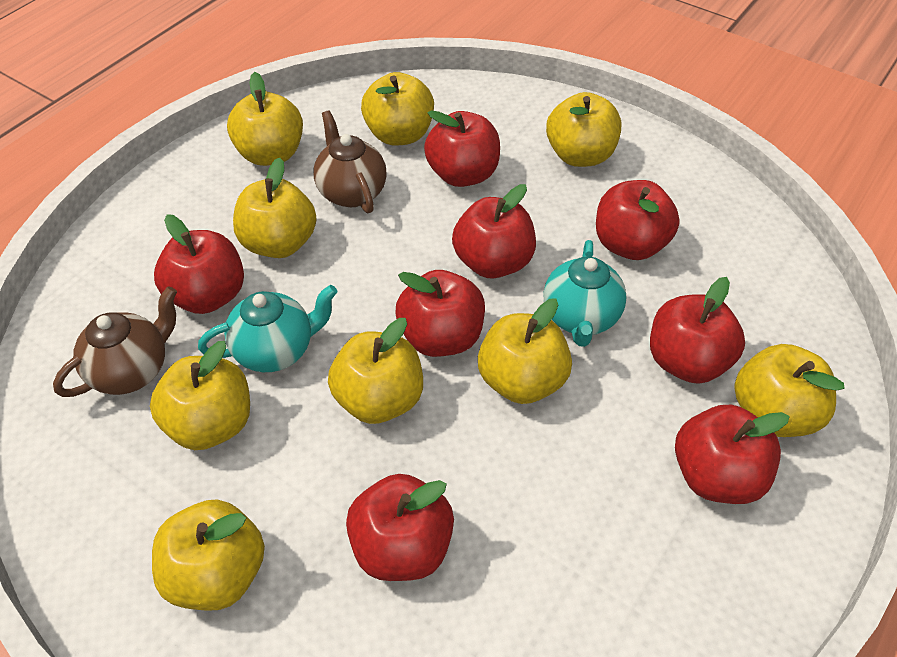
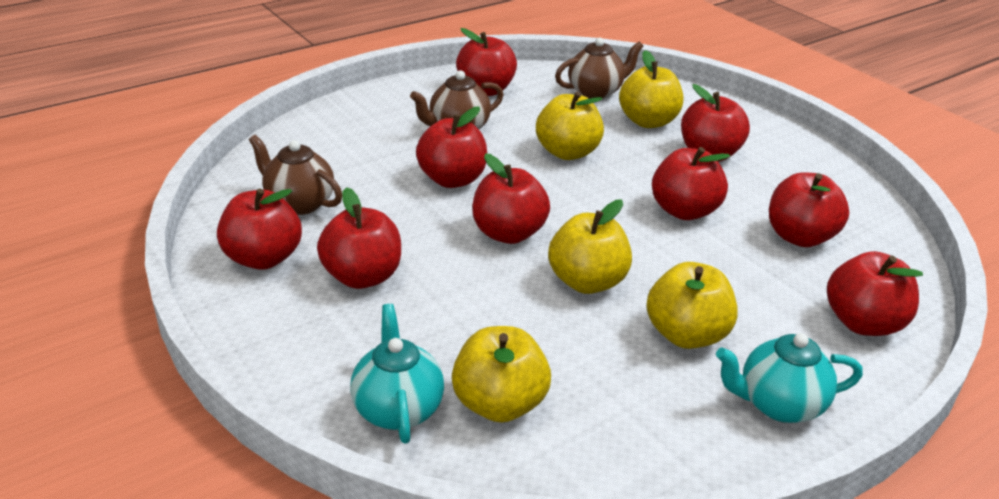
brown teapot: 2 -> 3
red apple: 8 -> 9
yellow apple: 9 -> 5

